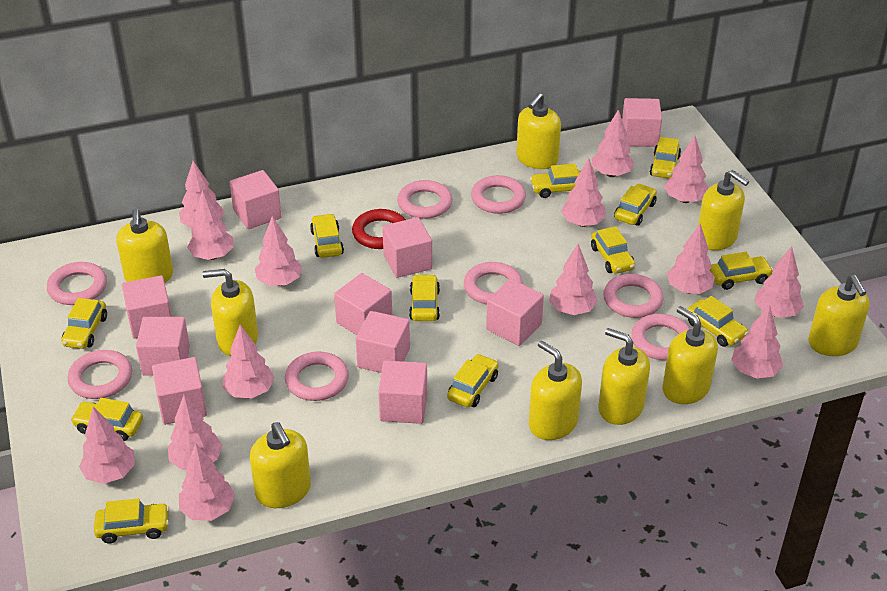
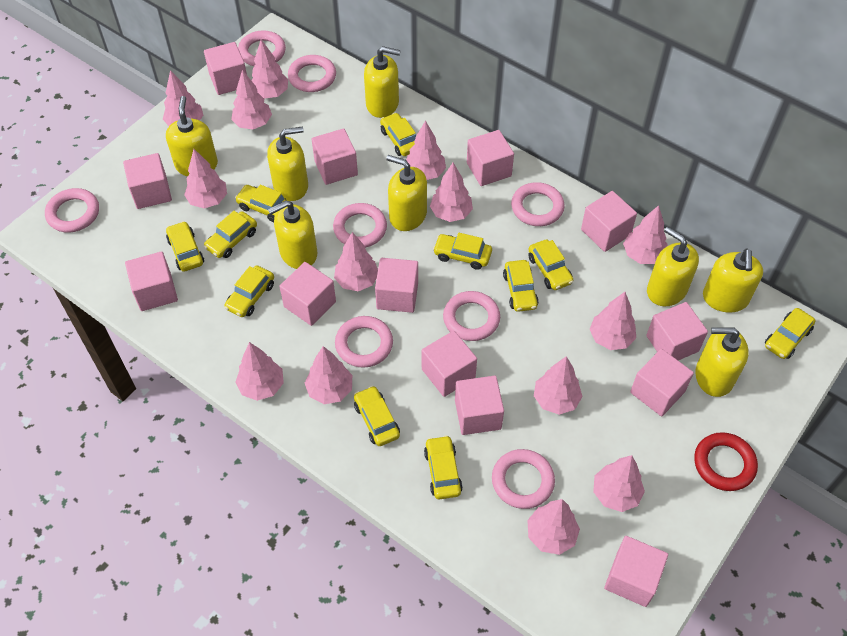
pink cube: 10 -> 13
yellow car: 12 -> 11
yellow soap dispenser: 9 -> 8

